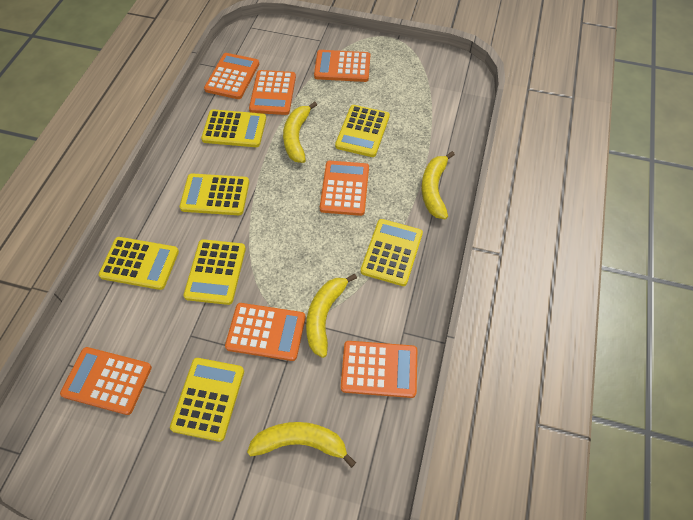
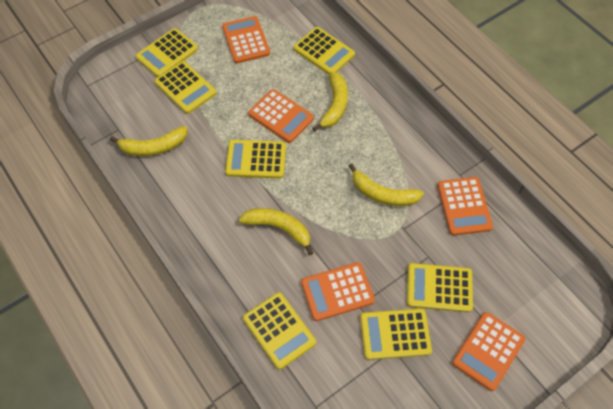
orange calculator: 7 -> 5

